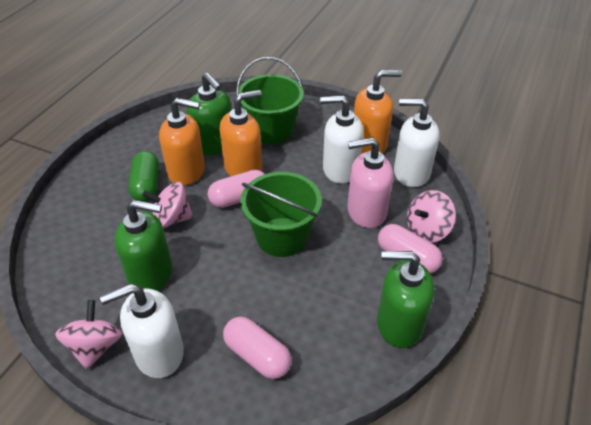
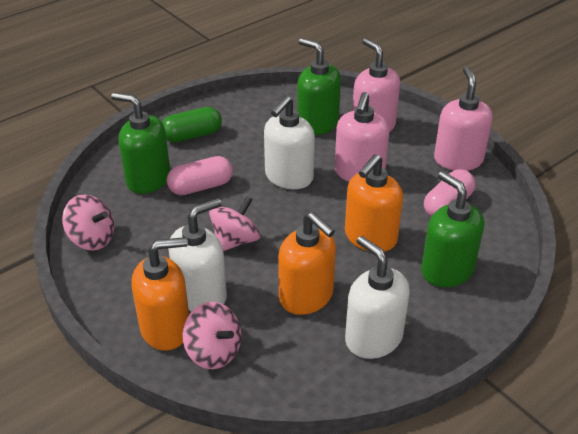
green bucket: 2 -> 0
pink capsule: 3 -> 2
pink soap dispenser: 1 -> 3

